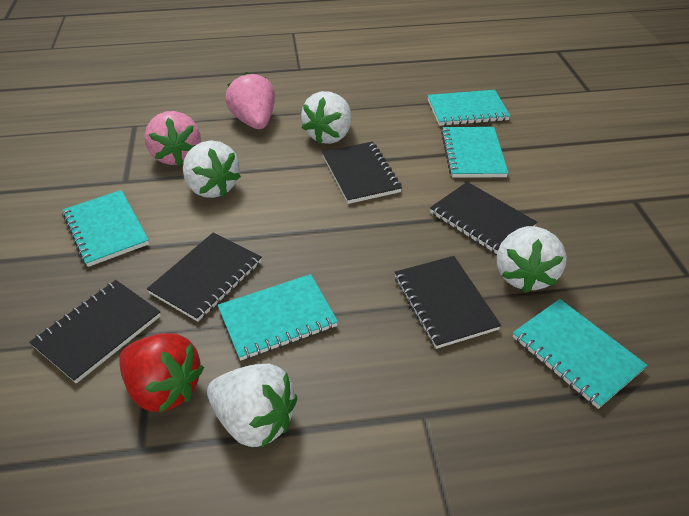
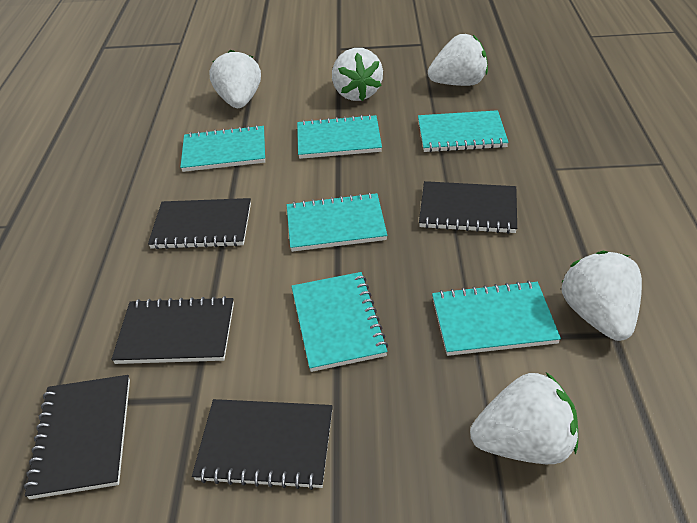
pink strawberry: 2 -> 0
red strawberry: 1 -> 0
turquoise notebook: 5 -> 6
white strawberry: 4 -> 5

